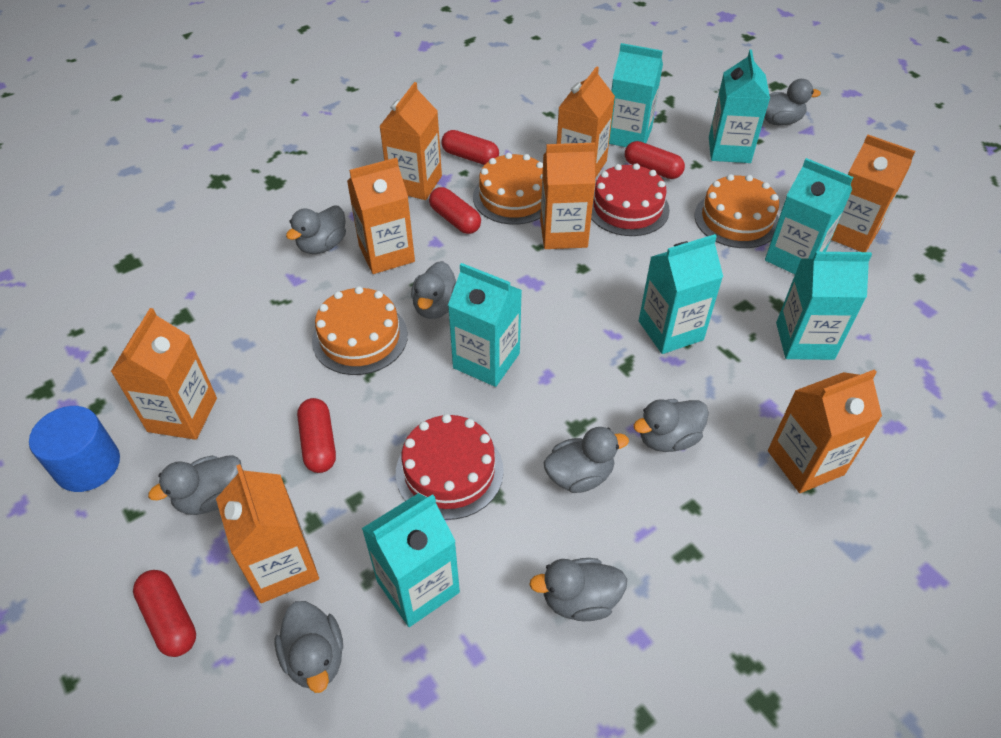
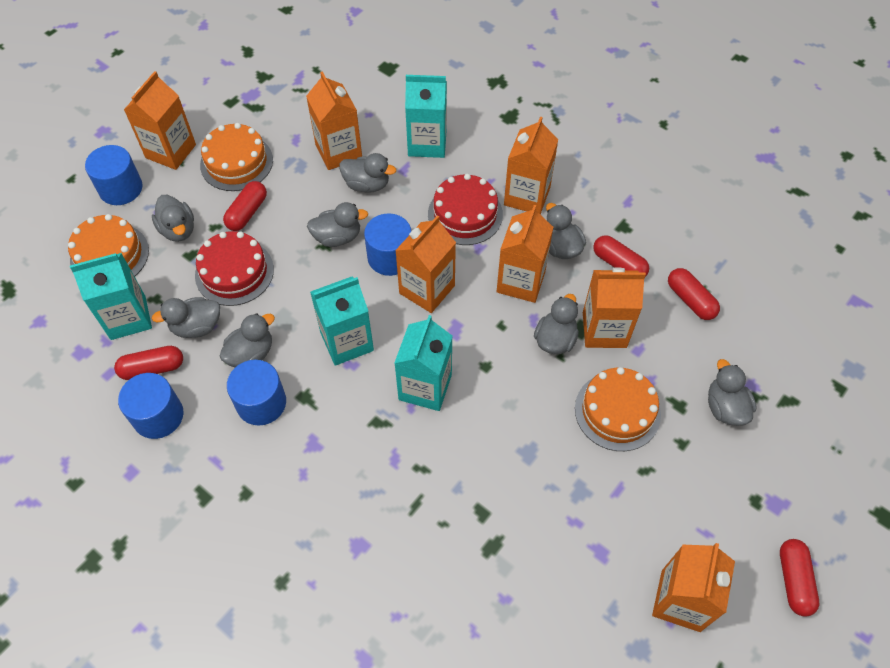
blue cylinder: 1 -> 4
orange carton: 8 -> 7
turquoise carton: 7 -> 4

